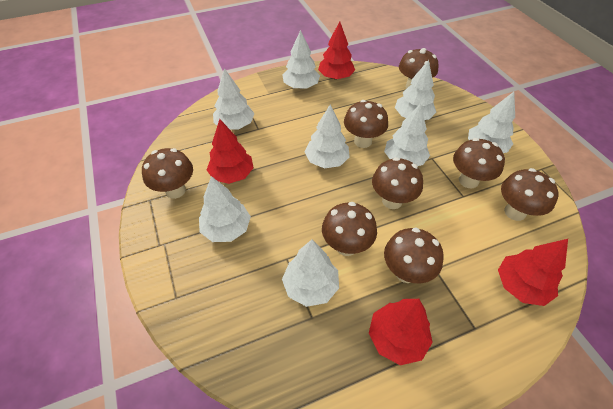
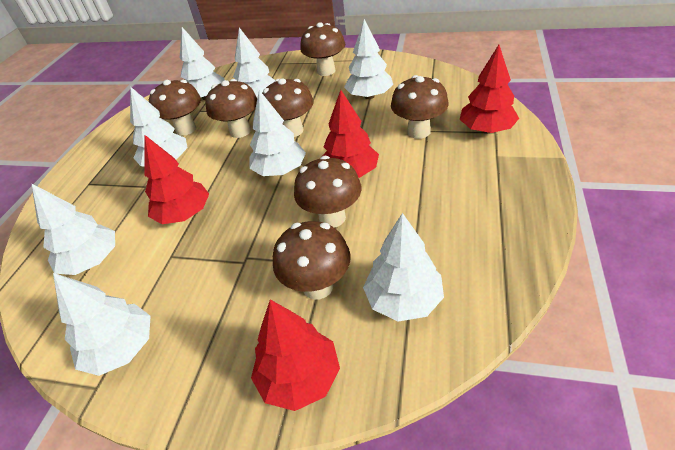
brown mushroom: 8 -> 7

